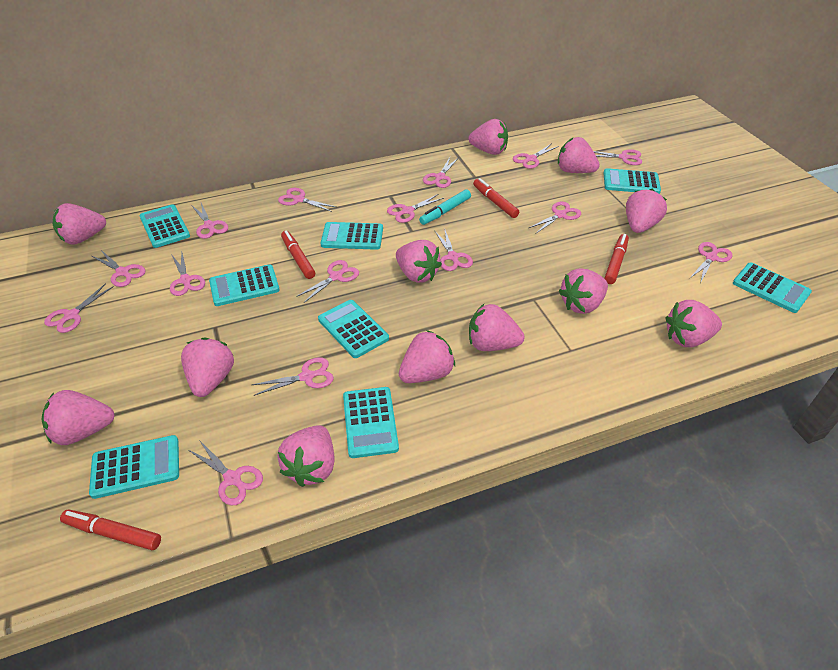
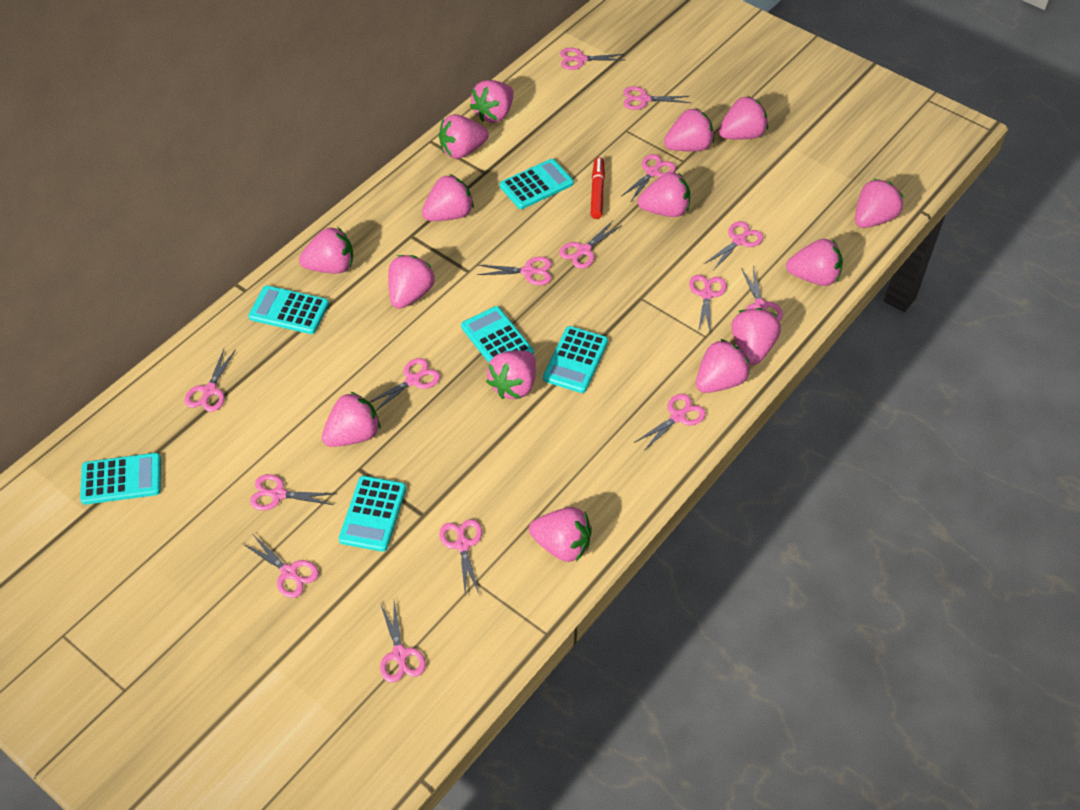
pink strawberry: 12 -> 15
red marker: 4 -> 1
turquoise calculator: 8 -> 6
turquoise marker: 1 -> 0

